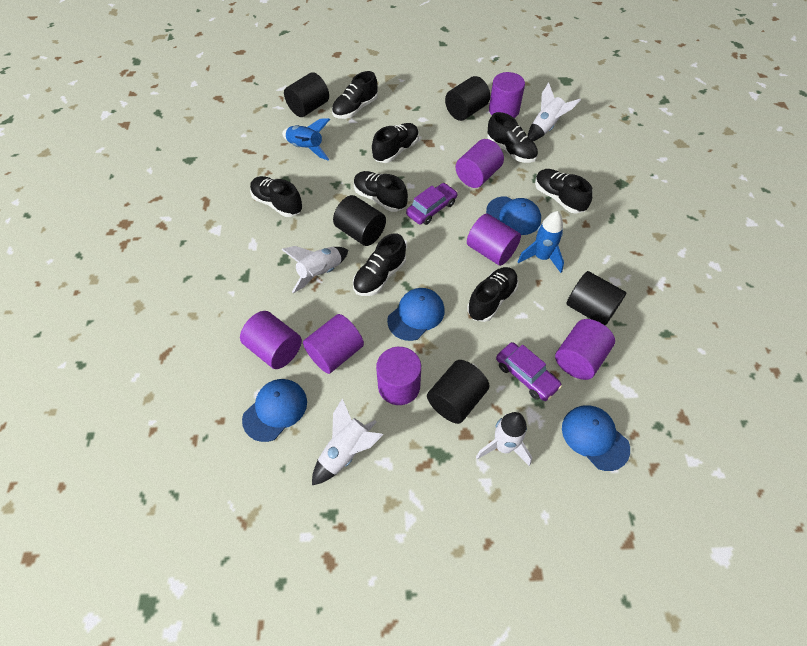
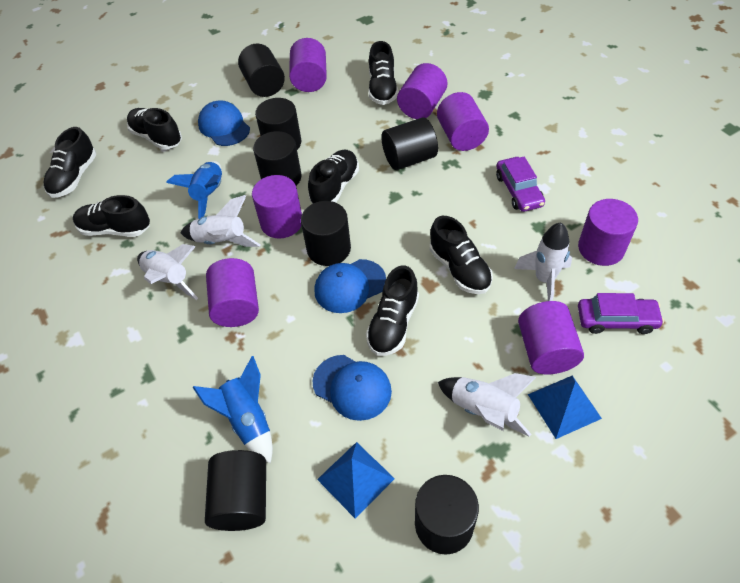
black cylinder: 5 -> 7
black shoe: 8 -> 7
blue cap: 4 -> 3
blue pyramid: 0 -> 2

